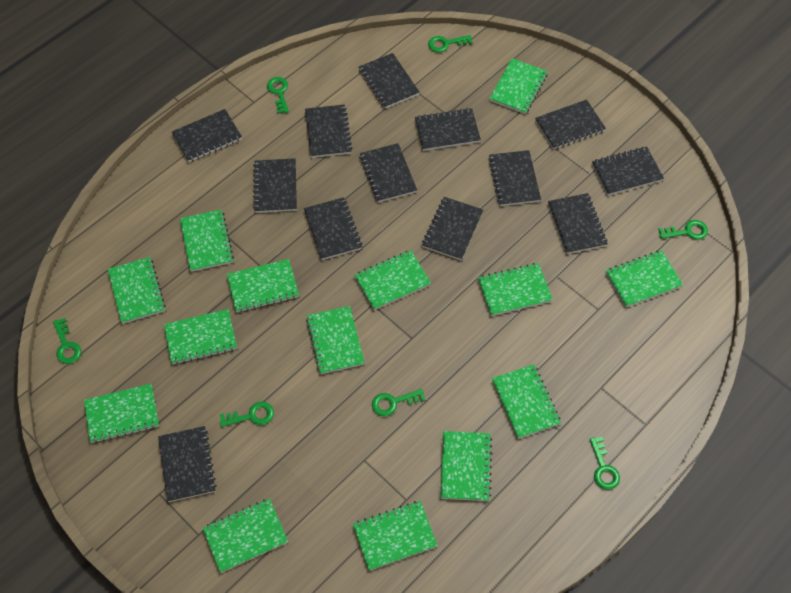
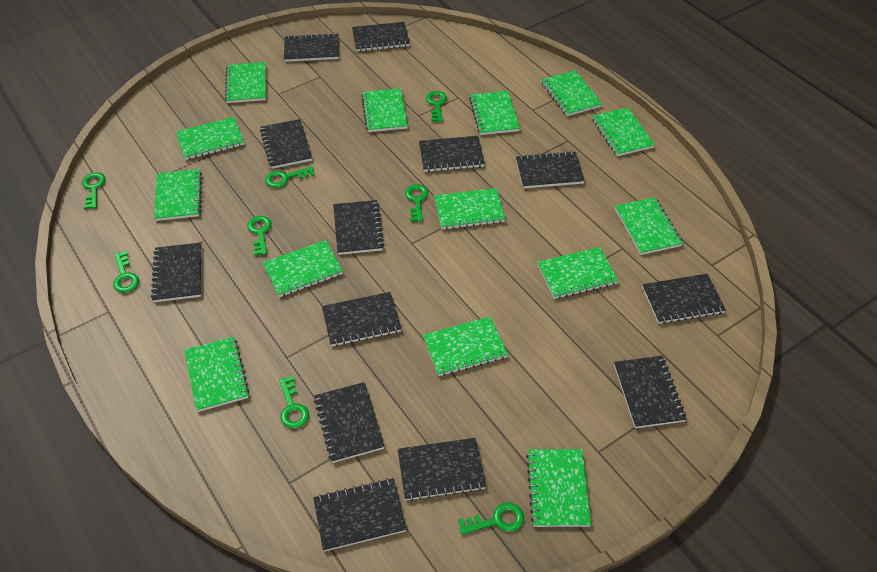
green key: 7 -> 8

